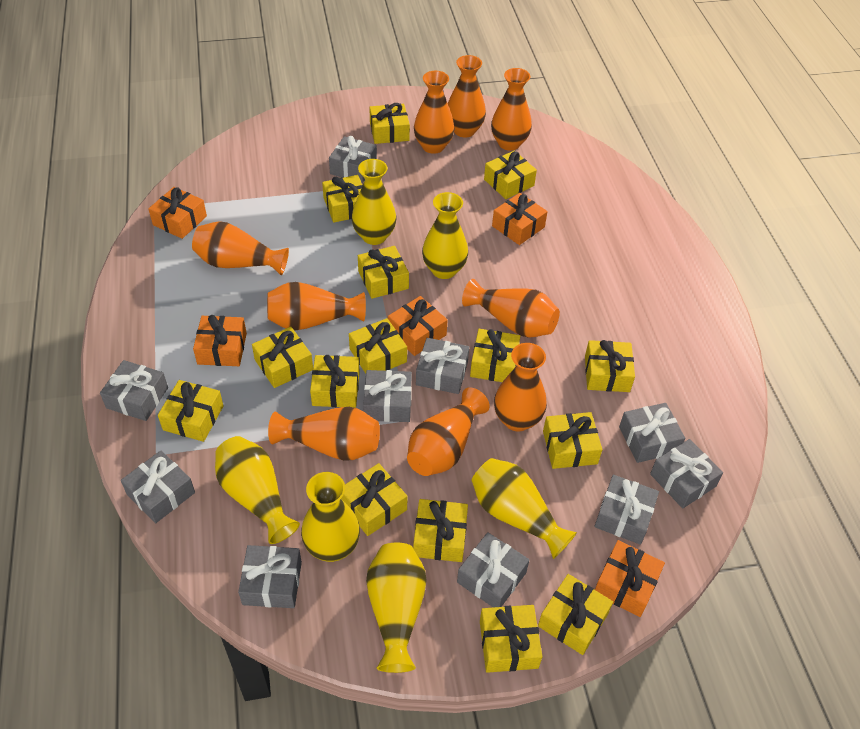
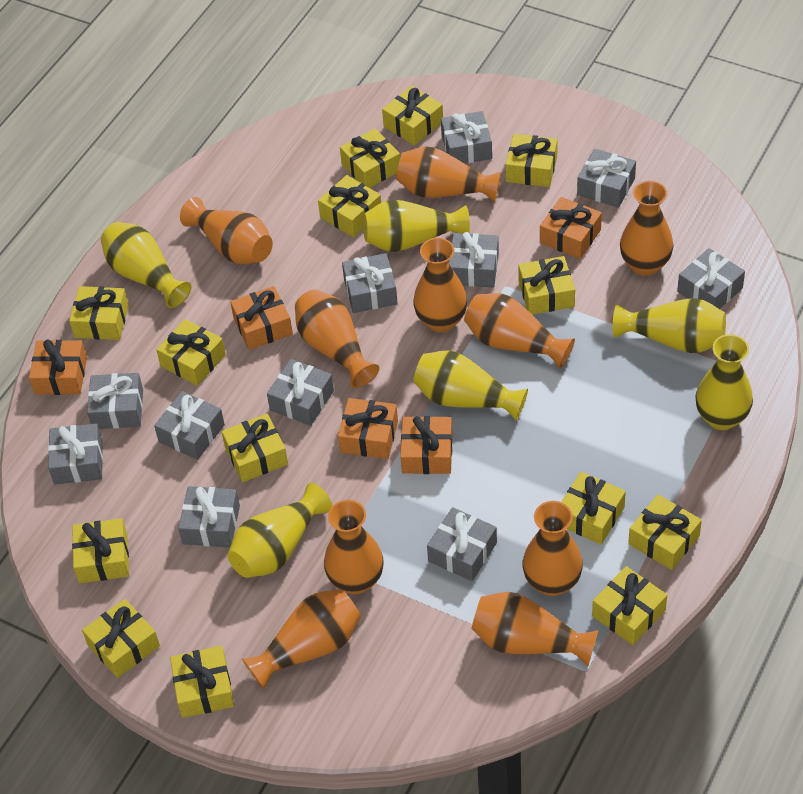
grey gift: 10 -> 11
orange vase: 9 -> 10
yellow gift: 15 -> 14

